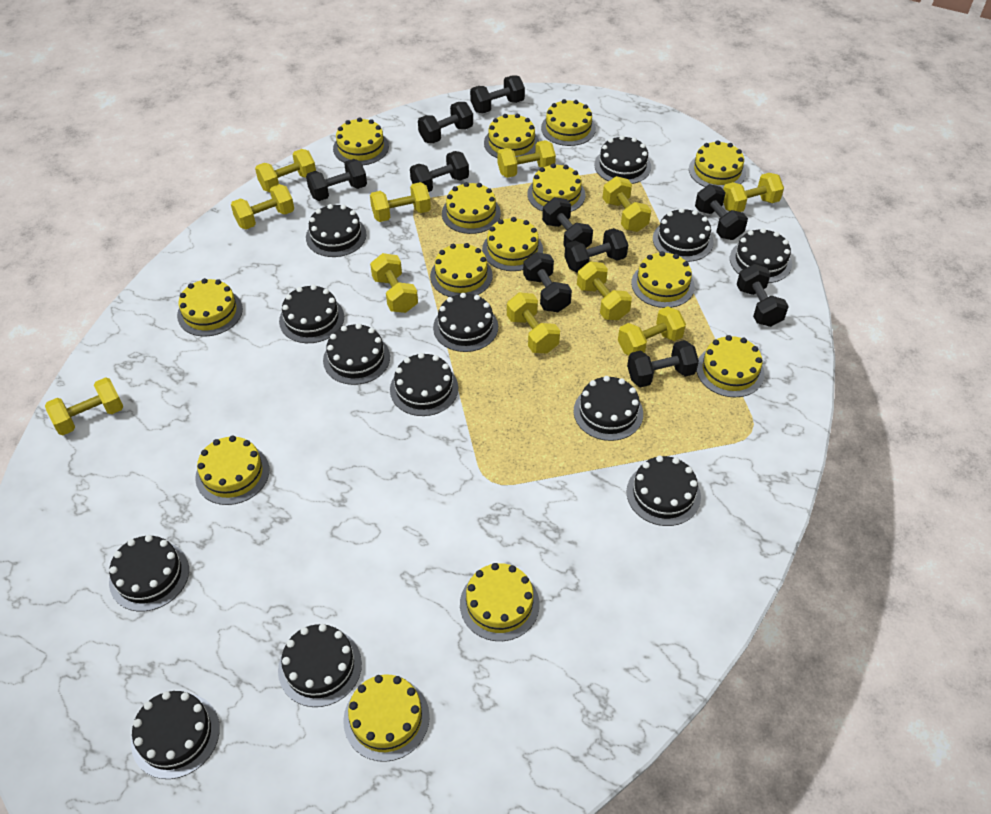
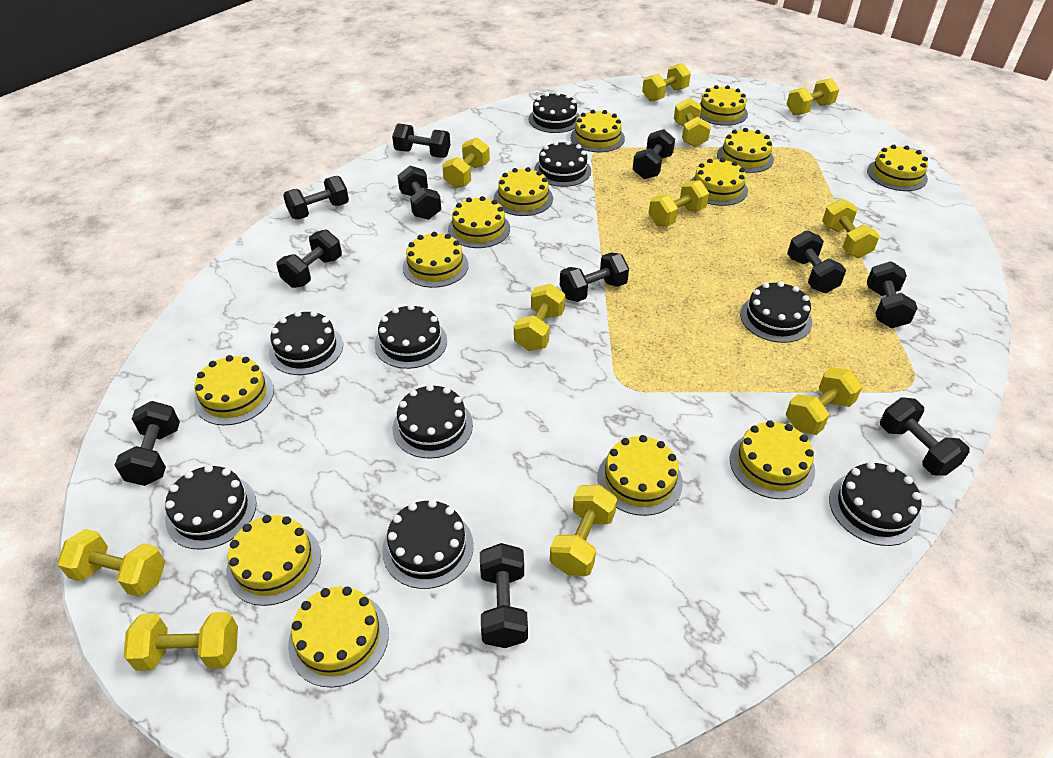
black cake: 13 -> 9
black dumbbell: 10 -> 11
yellow cake: 14 -> 13

